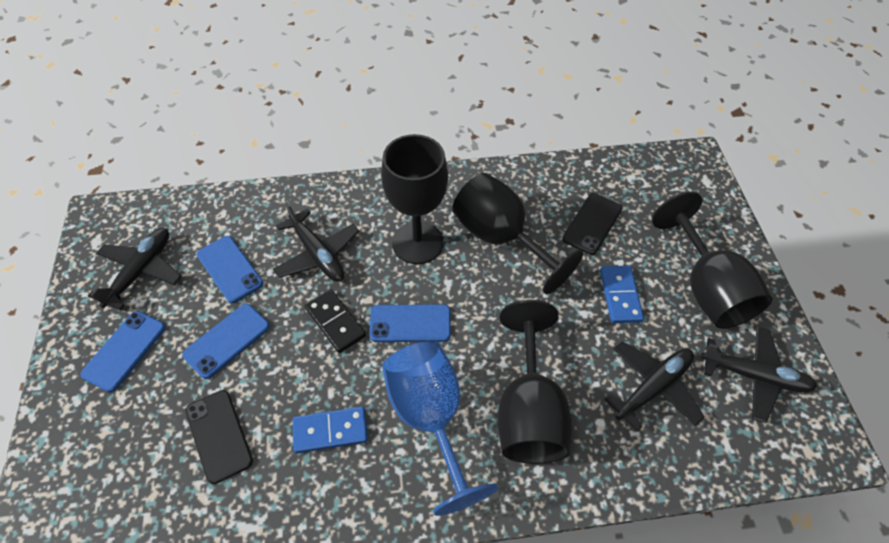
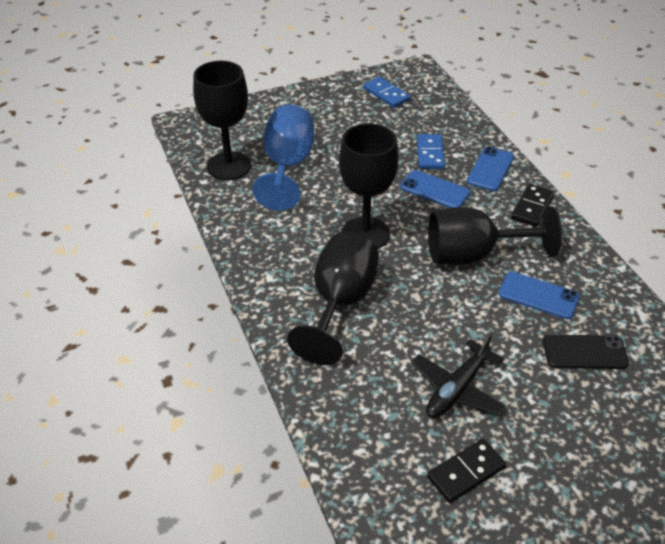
black domino: 1 -> 2
black phone: 2 -> 1
black plane: 4 -> 1
blue phone: 4 -> 3

